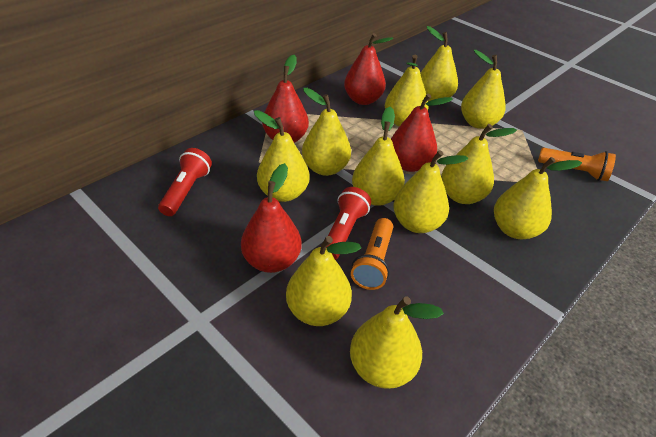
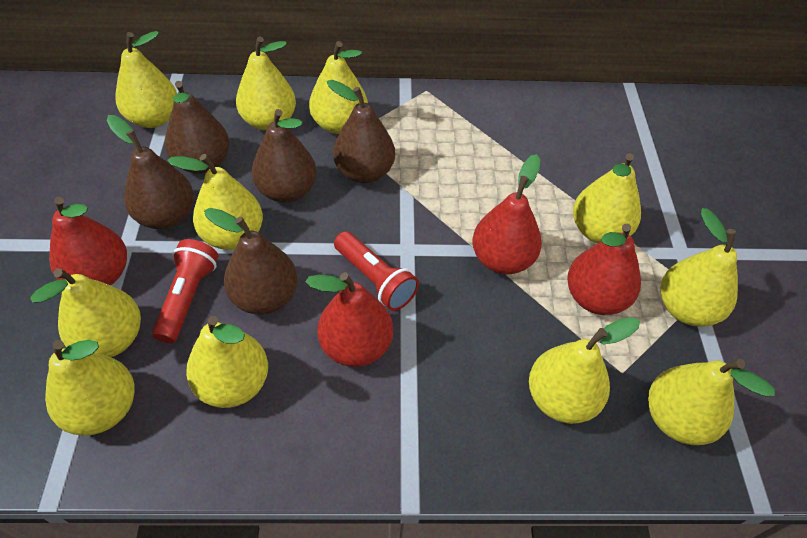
brown pear: 0 -> 5
orange flashlight: 2 -> 0

